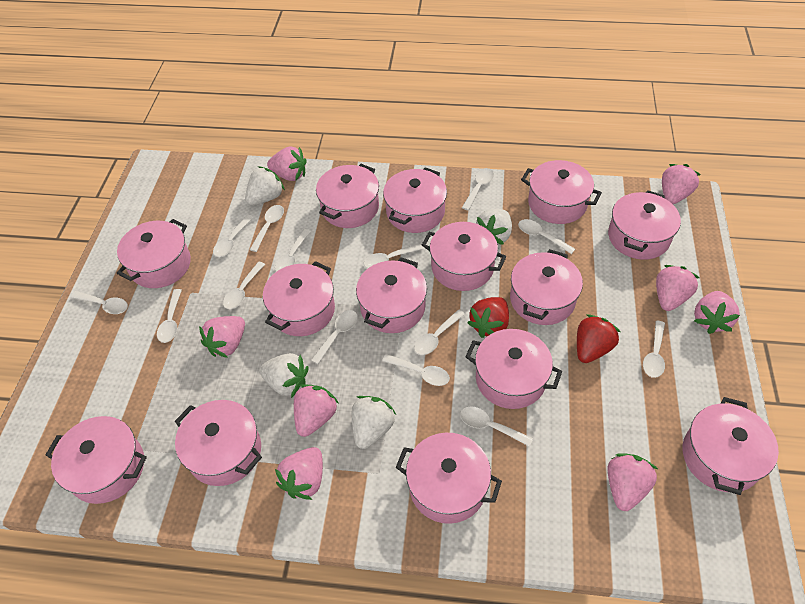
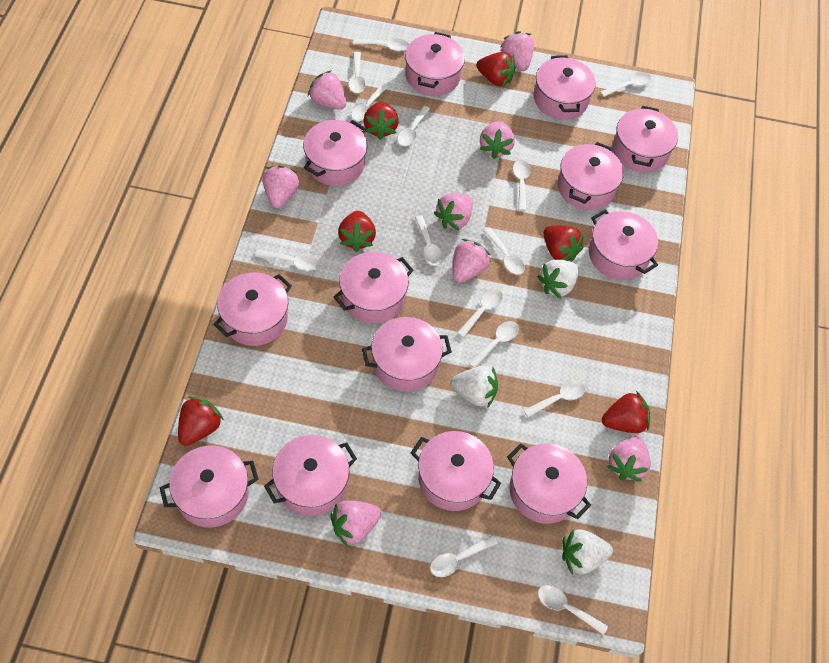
pink pot: 14 -> 13
red strawberry: 2 -> 6
white strawberry: 4 -> 3

